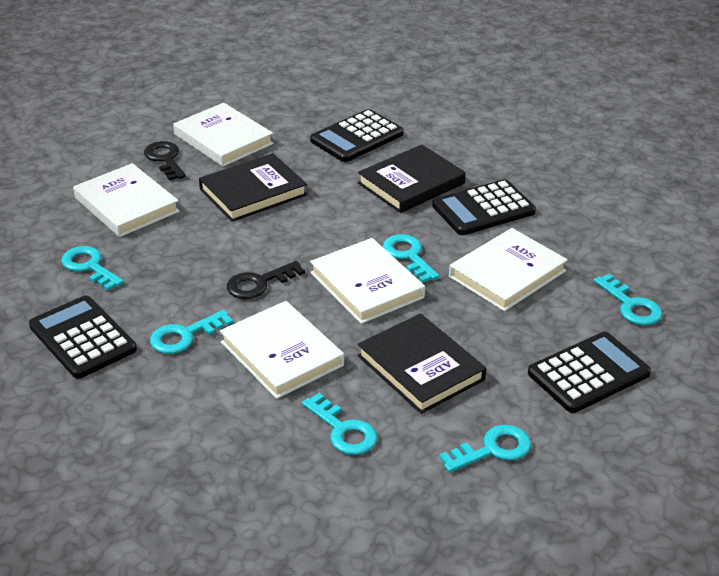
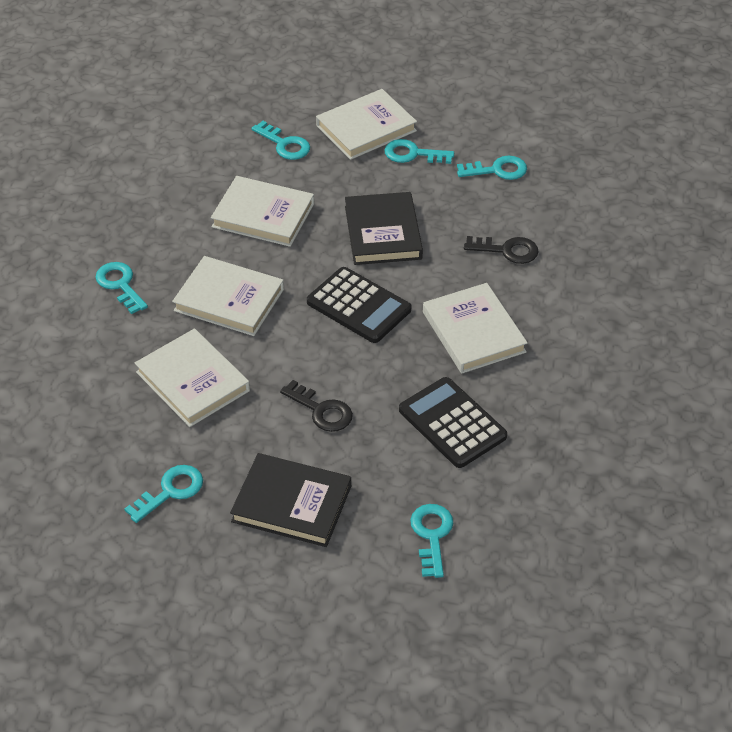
black book: 3 -> 2
black calculator: 4 -> 2

